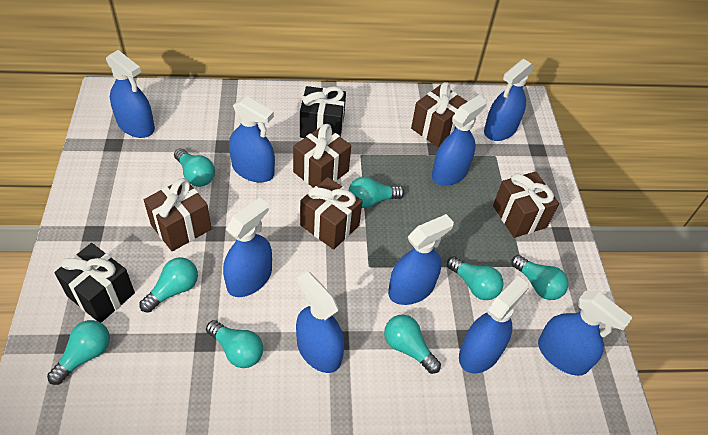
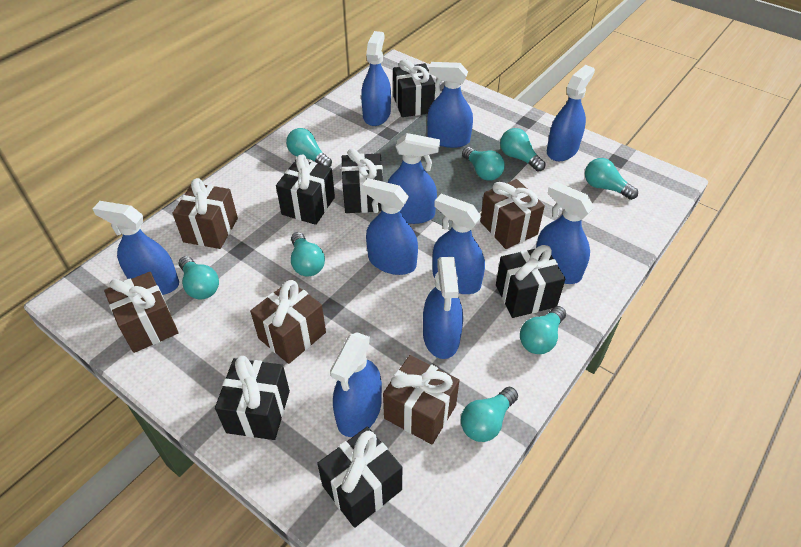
black gift: 2 -> 6
blue spray bottle: 9 -> 10

